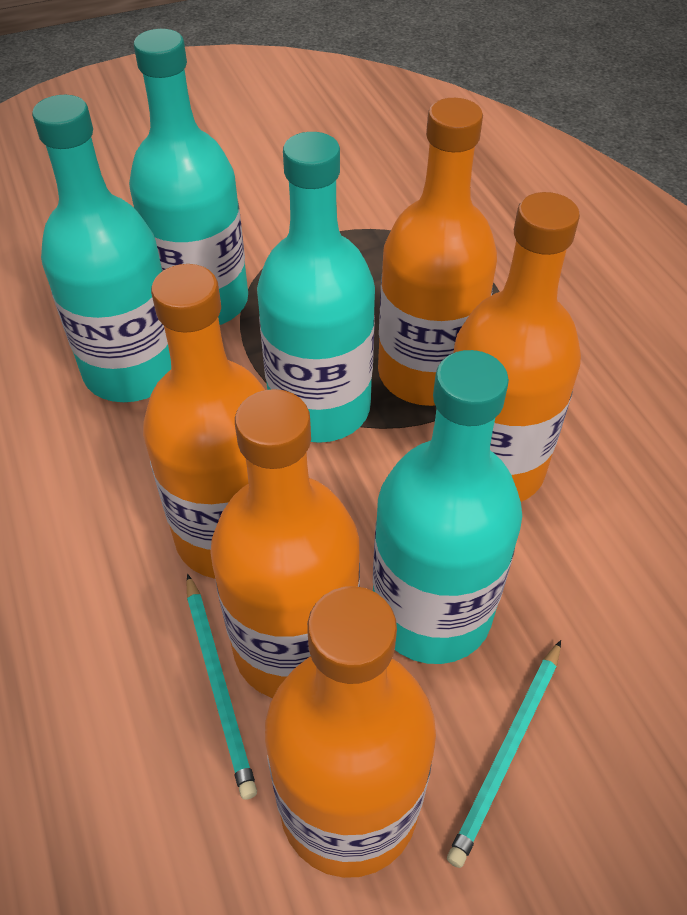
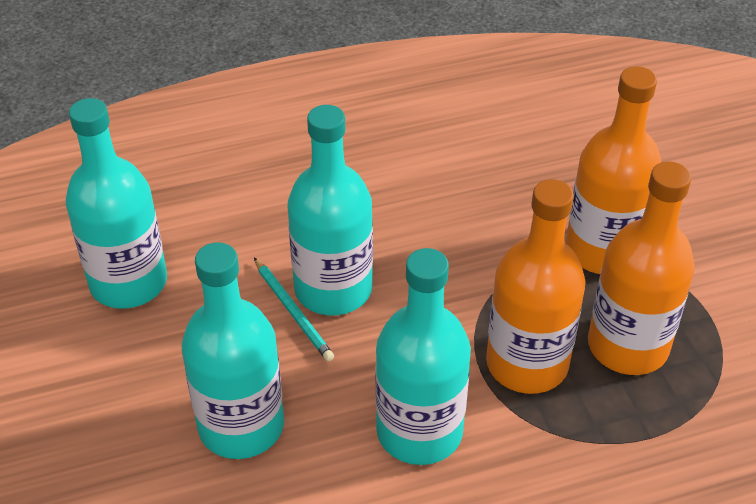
orange bottle: 5 -> 3
turquoise pencil: 2 -> 1

